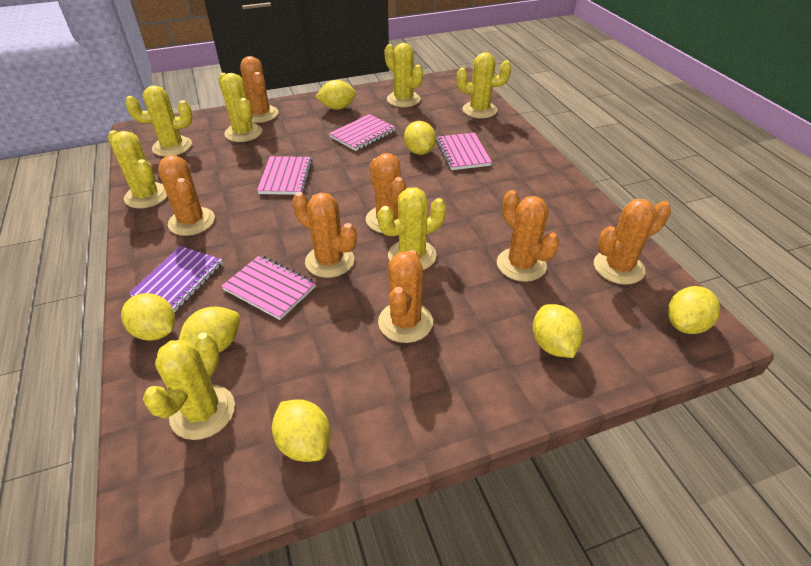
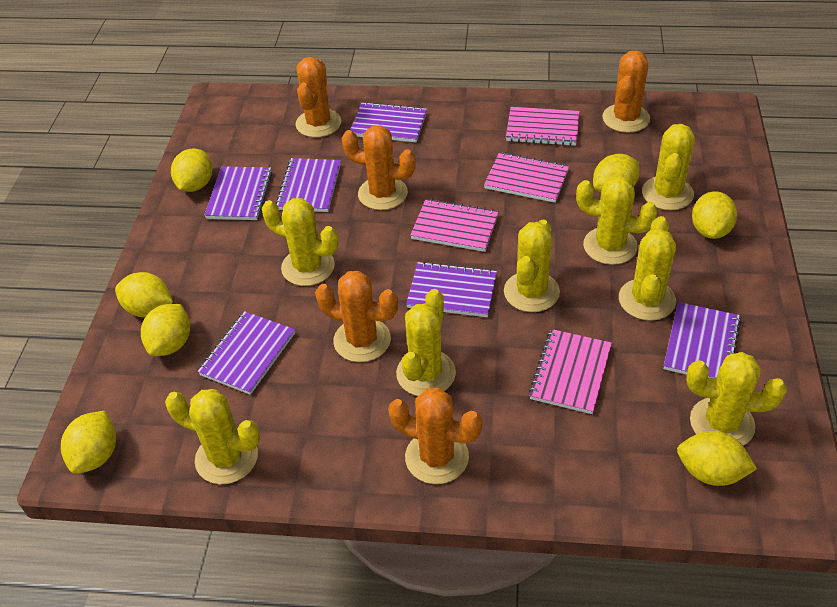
orange cactus: 7 -> 5
purple notebook: 1 -> 6
yellow cactus: 7 -> 8

